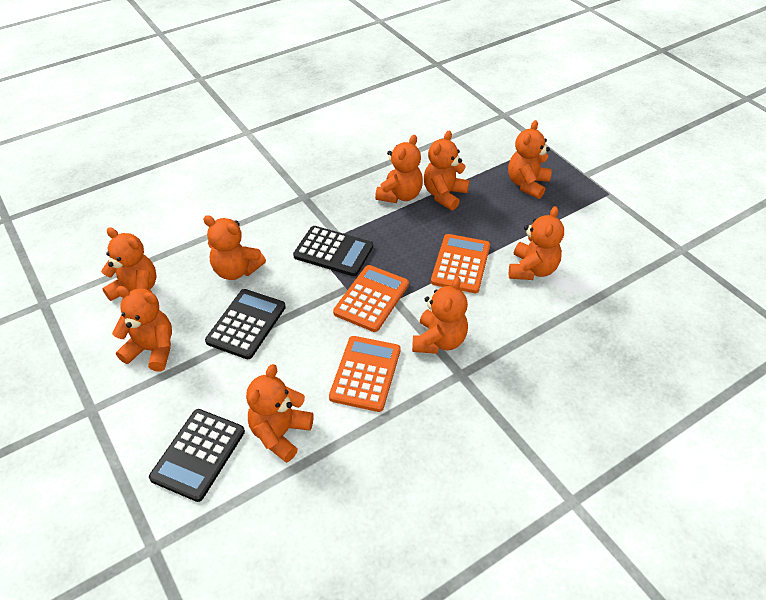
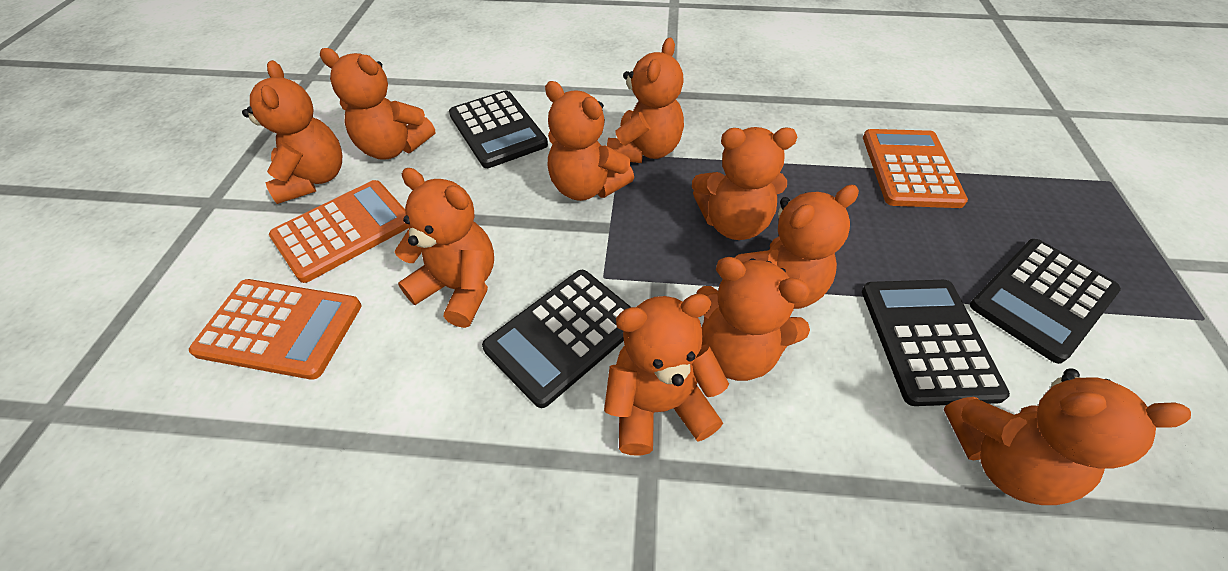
black calculator: 3 -> 4
orange teddy bear: 9 -> 10

